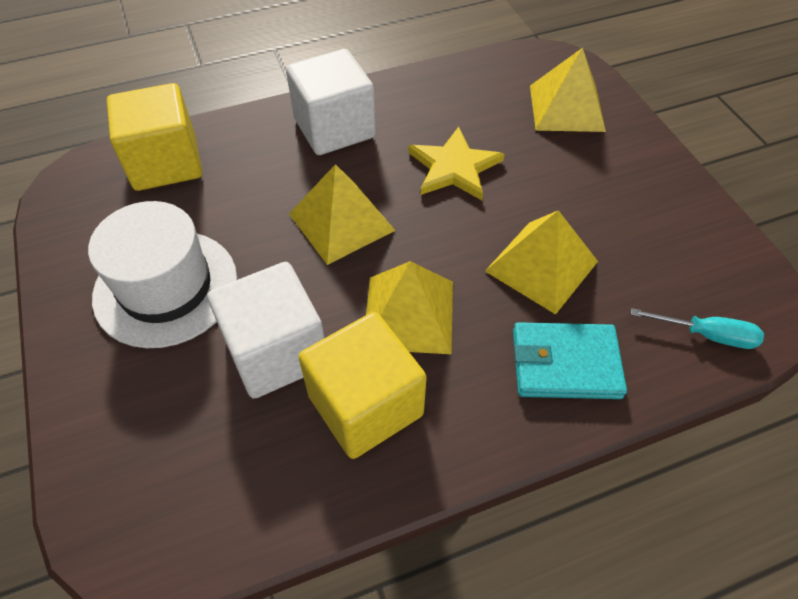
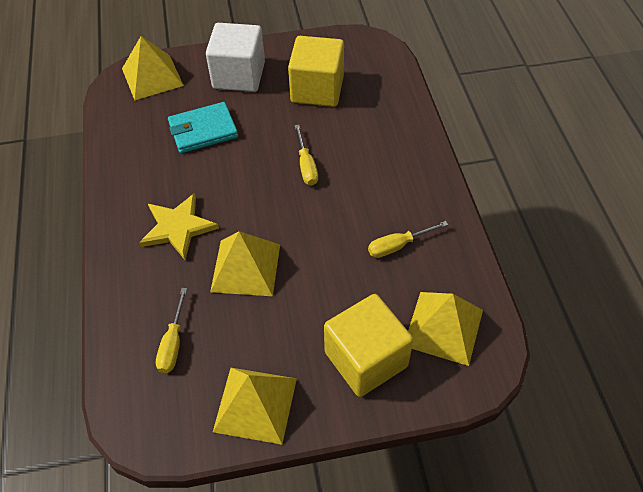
turquoise screwdriver: 1 -> 0
white cube: 2 -> 1
white hat: 1 -> 0
yellow screwdriver: 0 -> 3

